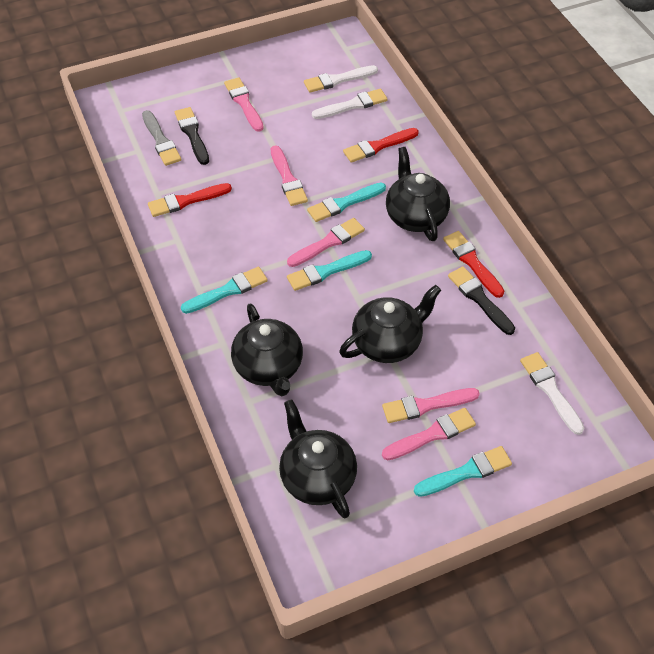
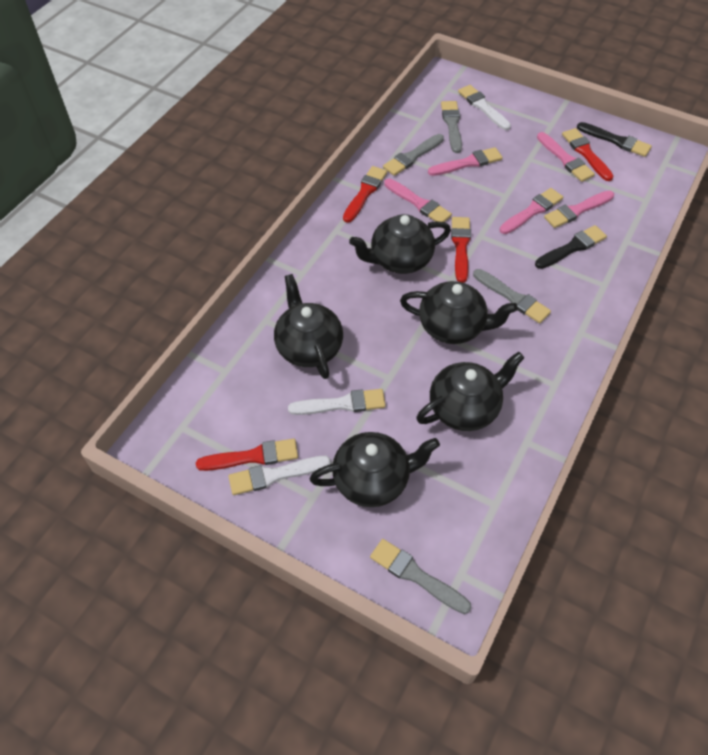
black teapot: 4 -> 5
grey brush: 1 -> 4
red brush: 3 -> 4
turquoise brush: 4 -> 0

